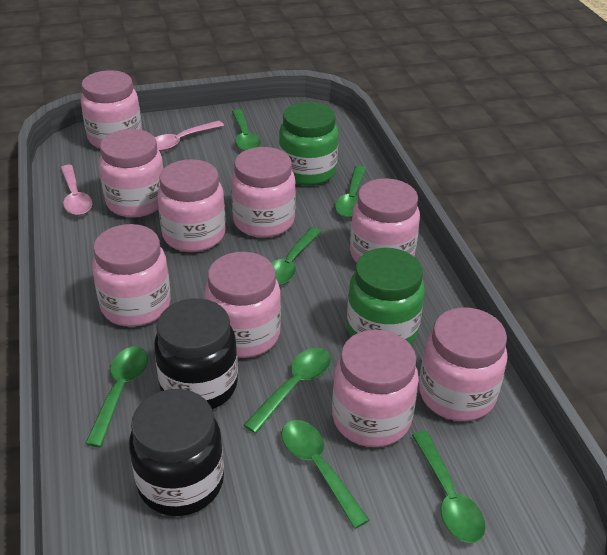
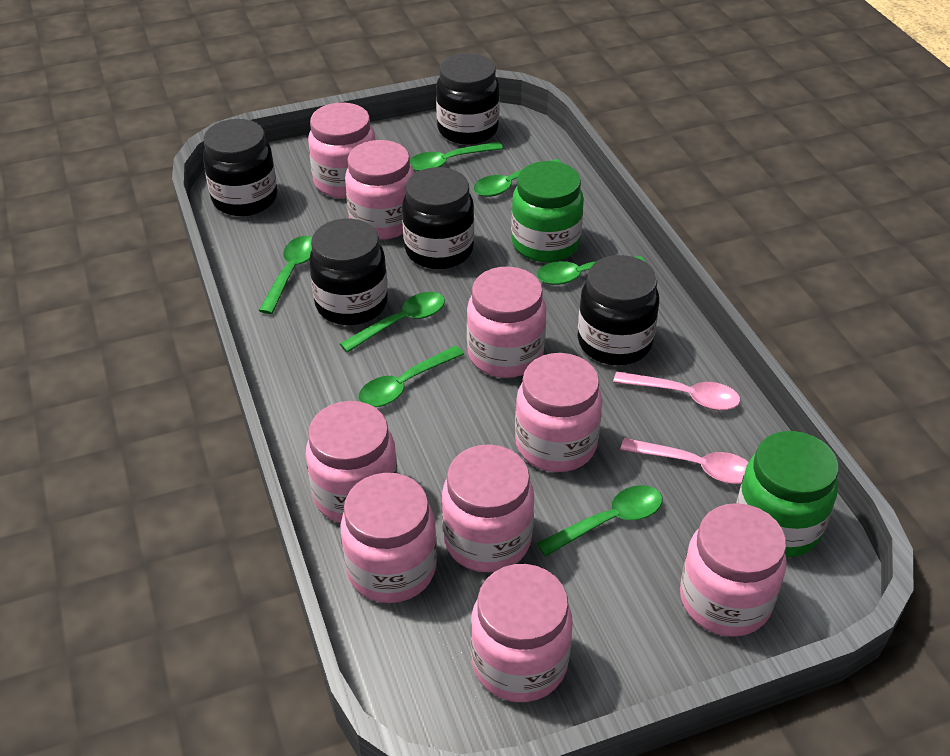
black jar: 2 -> 5

